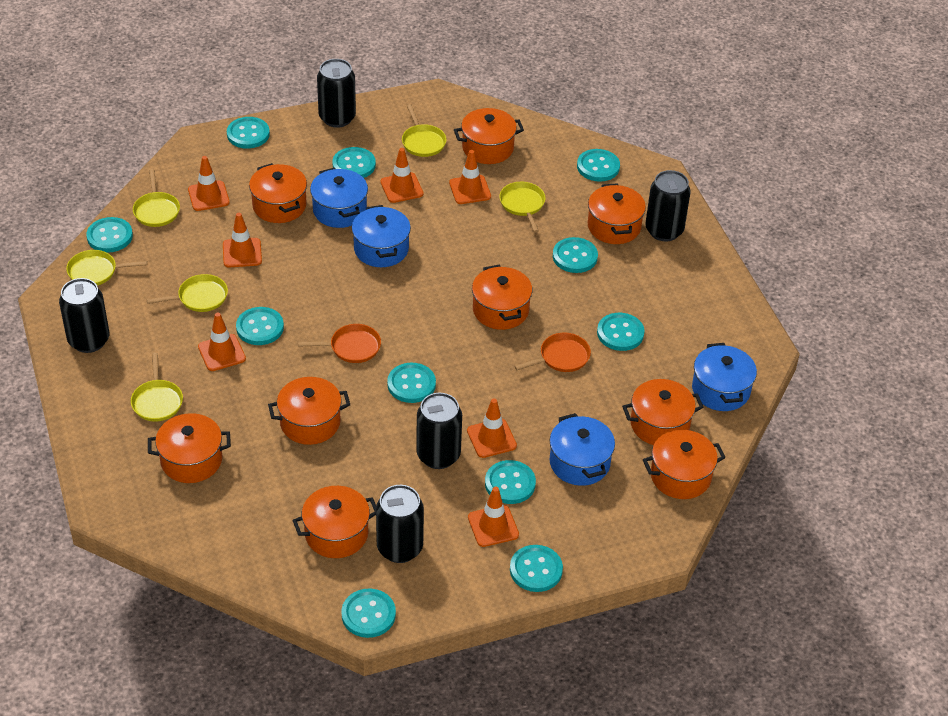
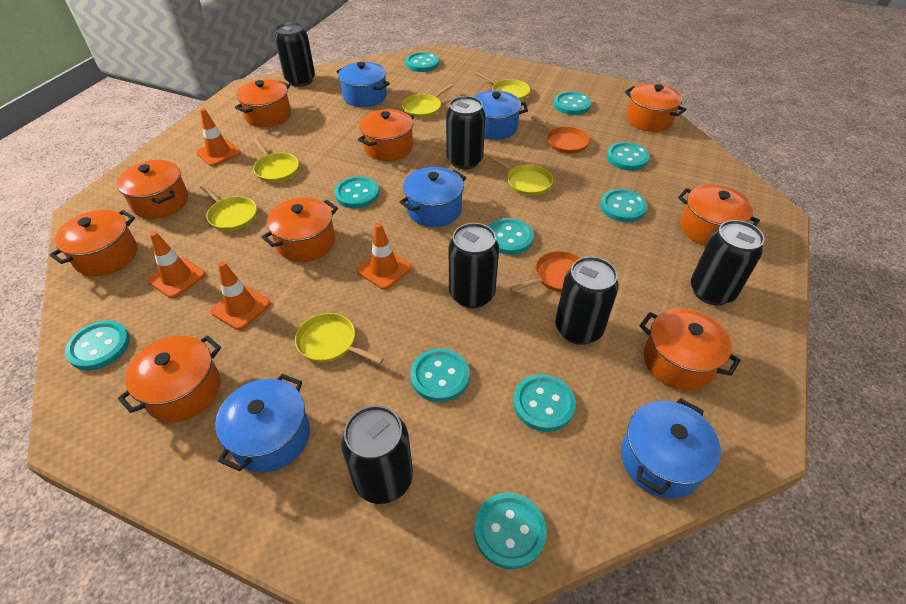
black can: 5 -> 6
blue pot: 4 -> 5
orange traffic cone: 7 -> 4
turquoise button: 11 -> 10

